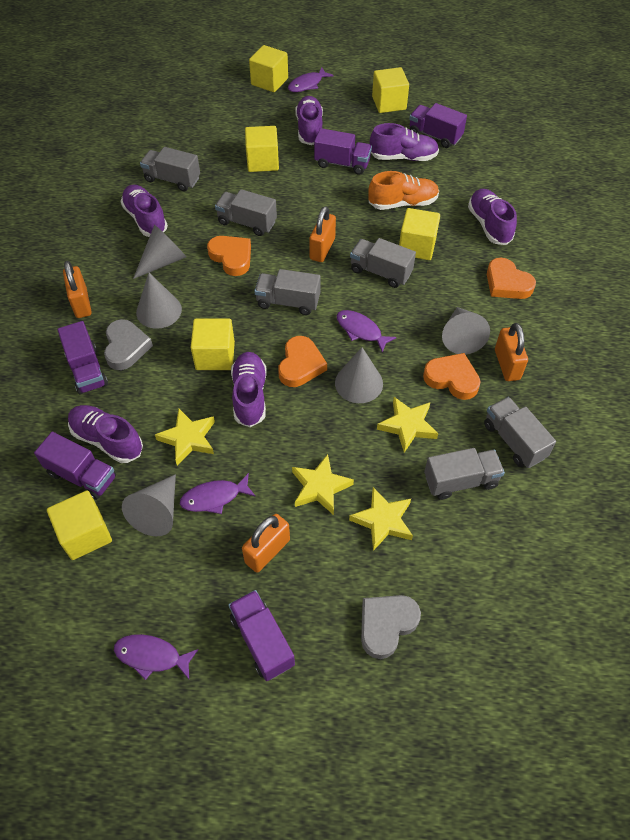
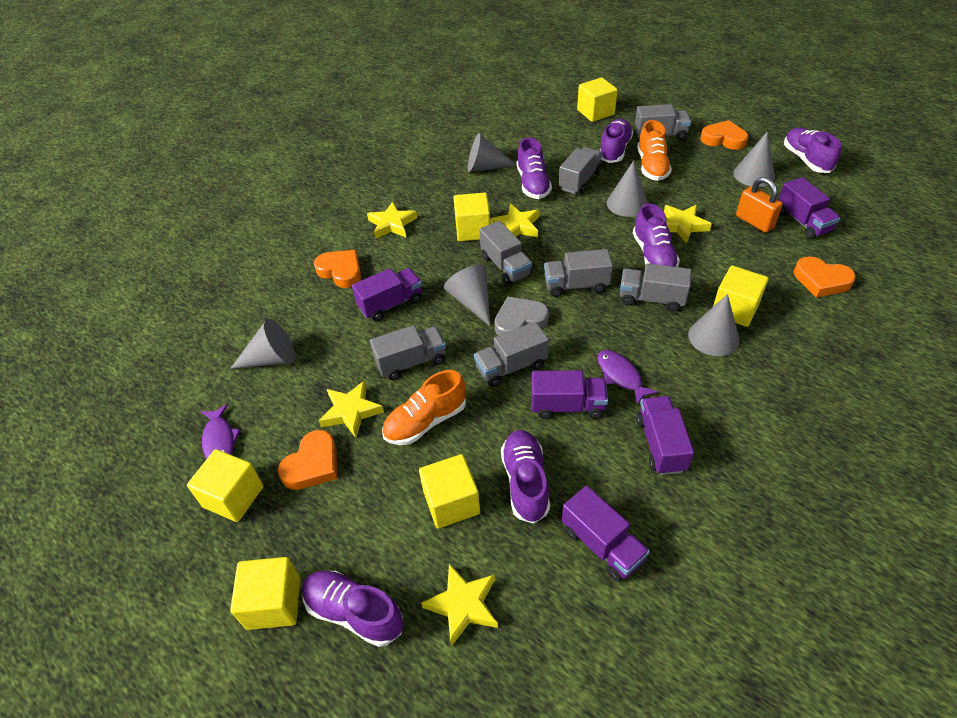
grey cone: 5 -> 6
grey heart: 2 -> 1
grey truck: 6 -> 7
orange padlock: 4 -> 1
orange shoe: 1 -> 2
purple fish: 4 -> 2
yellow star: 4 -> 5

